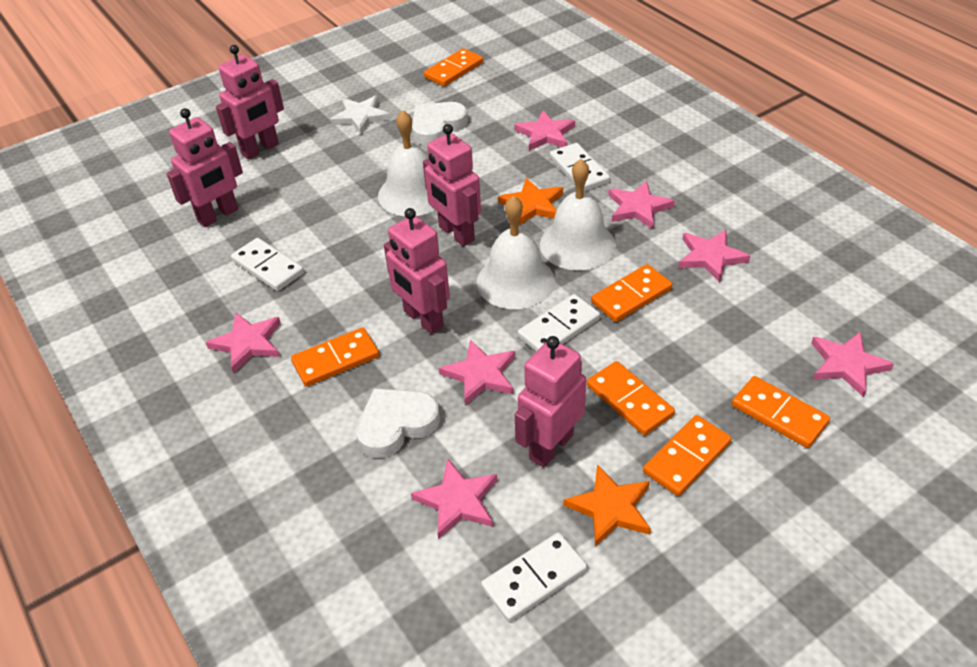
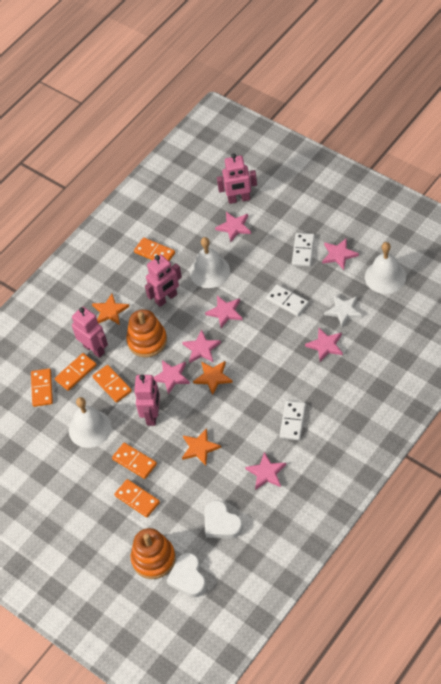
orange stacking toy: 0 -> 2
orange star: 2 -> 3
pink robot: 5 -> 4
white domino: 4 -> 3

